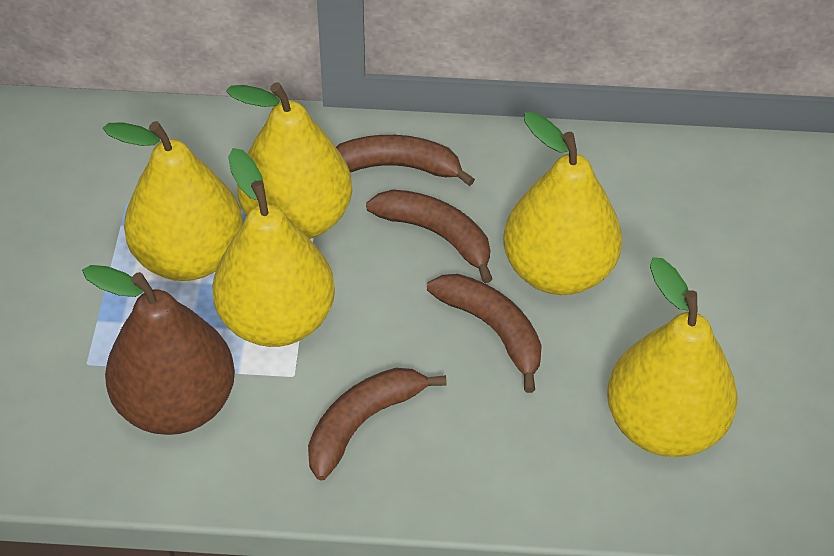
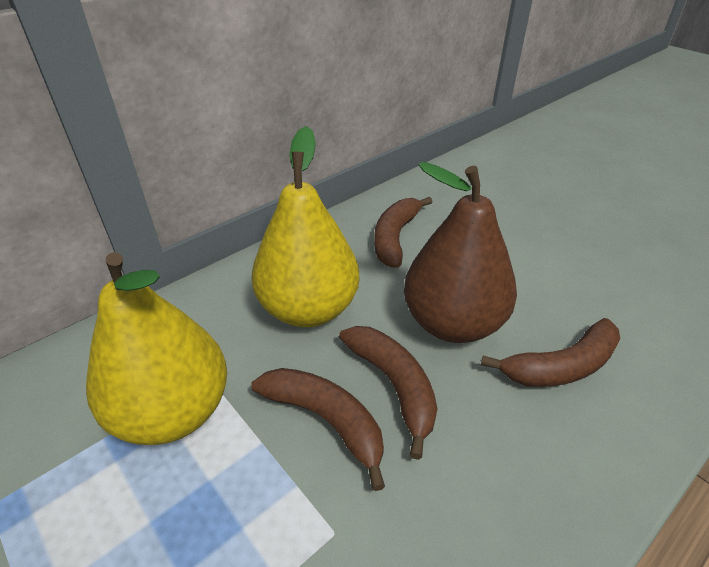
yellow pear: 5 -> 2

